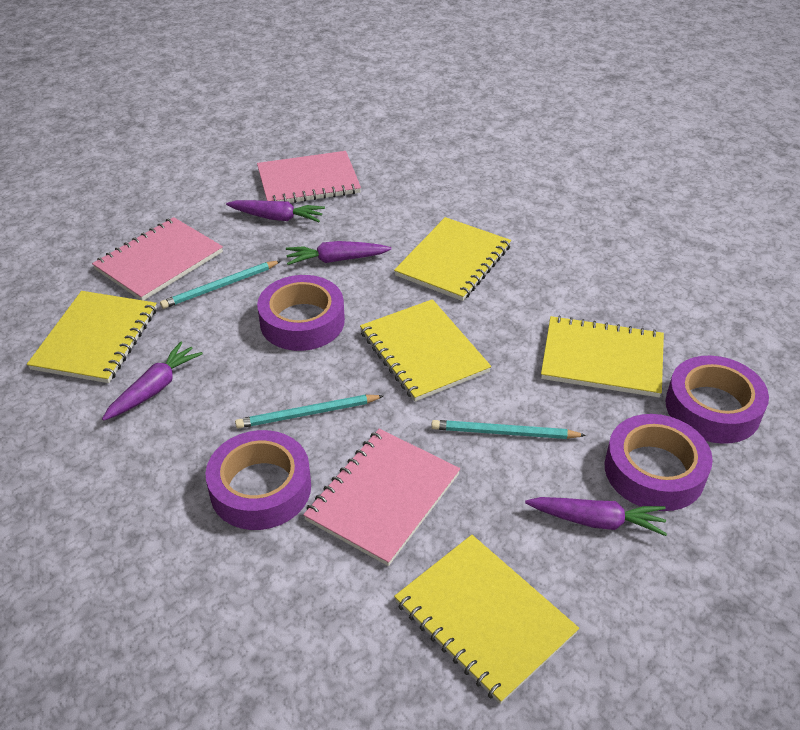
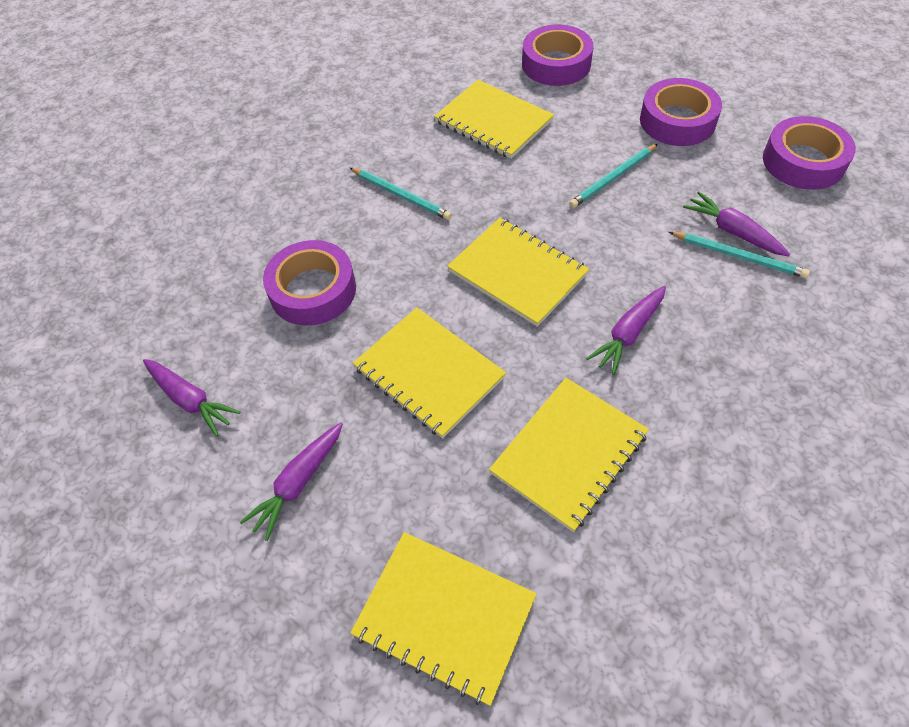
pink notebook: 3 -> 0

